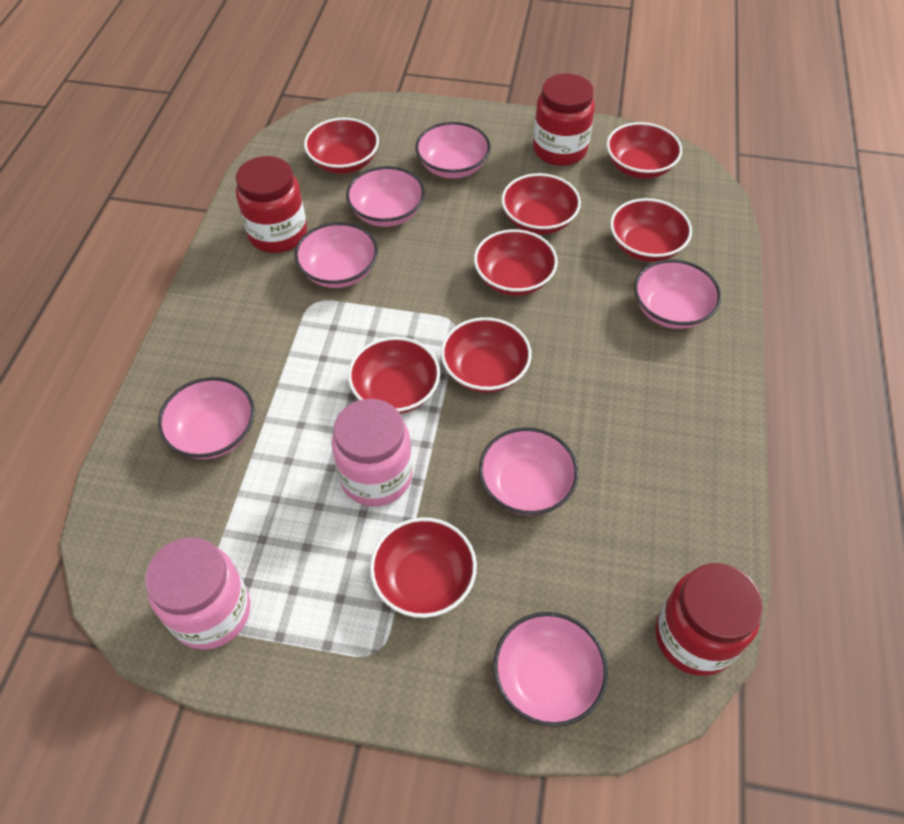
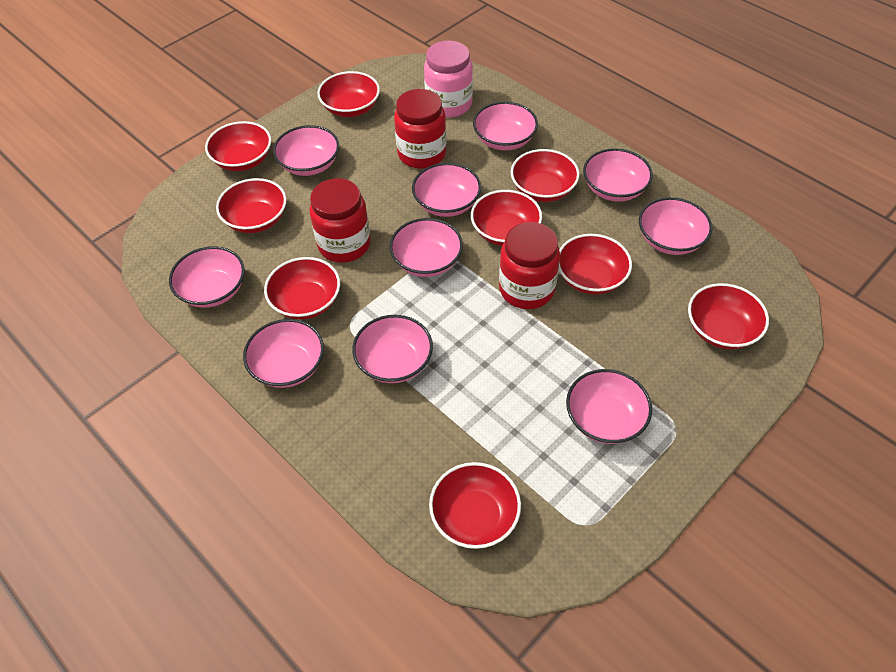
pink bowl: 7 -> 10
pink jar: 2 -> 1
red bowl: 8 -> 9

